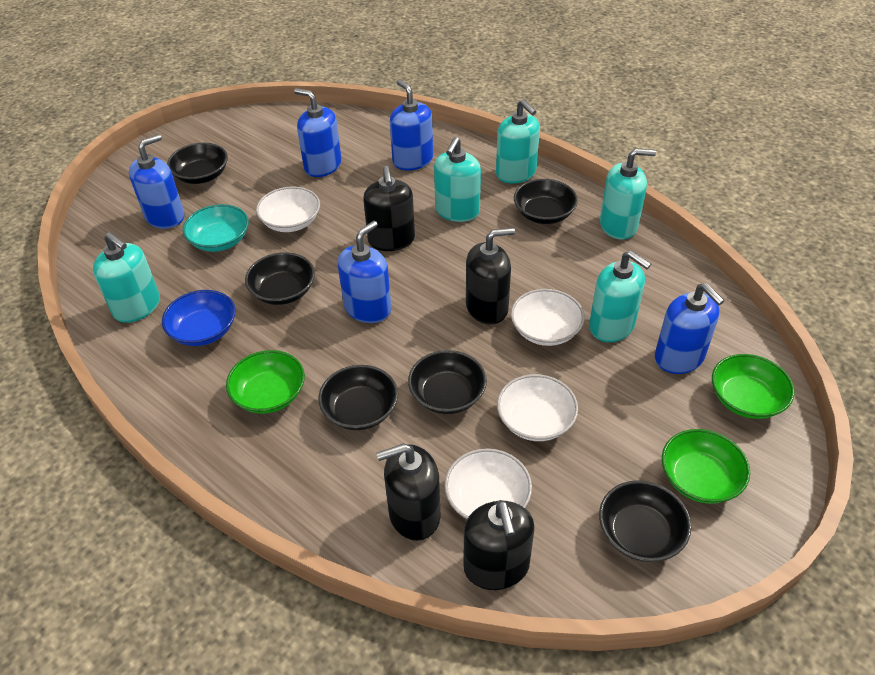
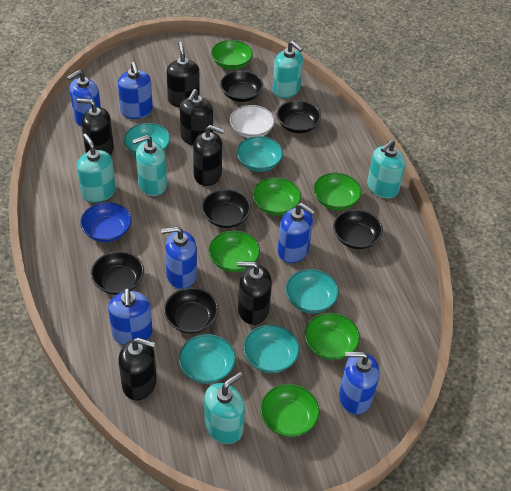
black soap dispenser: 4 -> 6
blue soap dispenser: 5 -> 6
green bowl: 3 -> 6
turquoise bowl: 1 -> 5
white bowl: 4 -> 1

